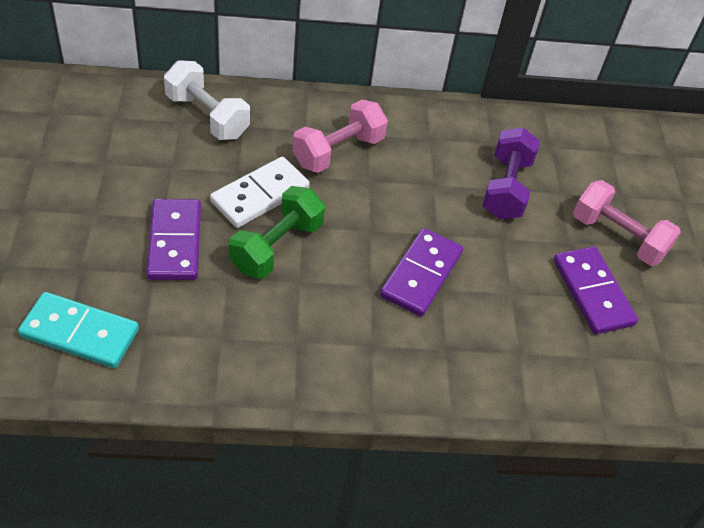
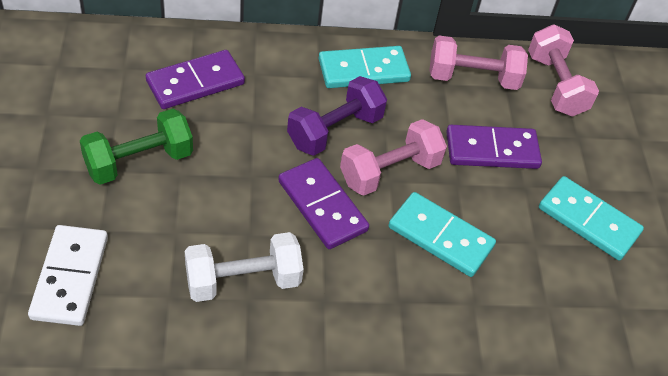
pink dumbbell: 2 -> 3
turquoise domino: 1 -> 3

